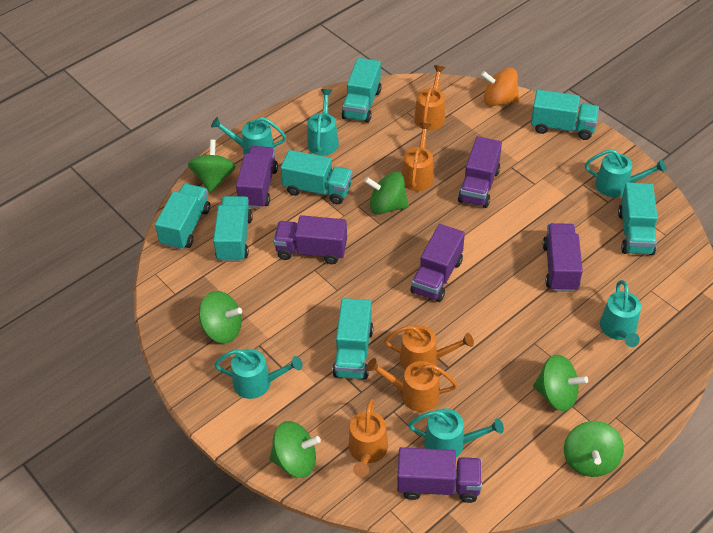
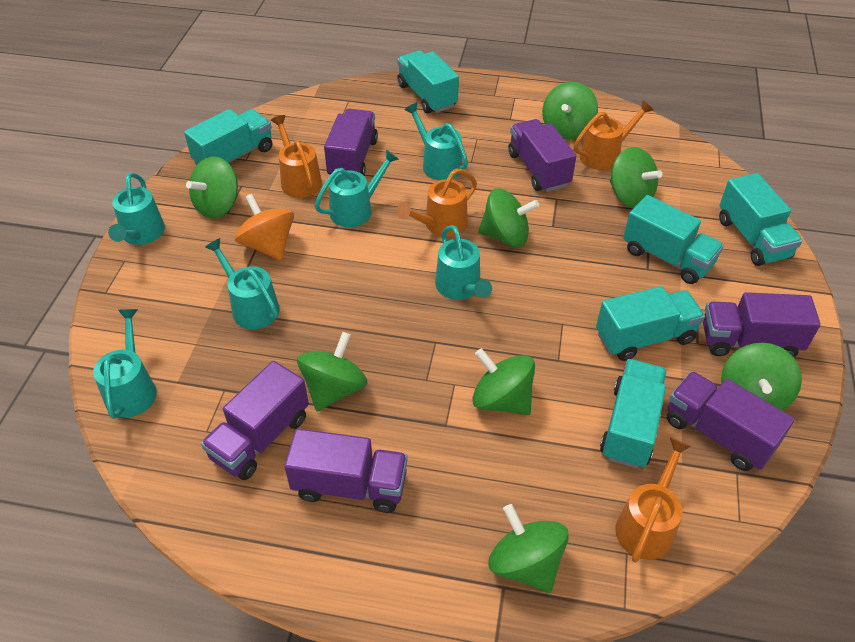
green spinning top: 6 -> 8
orange watering can: 5 -> 4
turquoise truck: 7 -> 6

